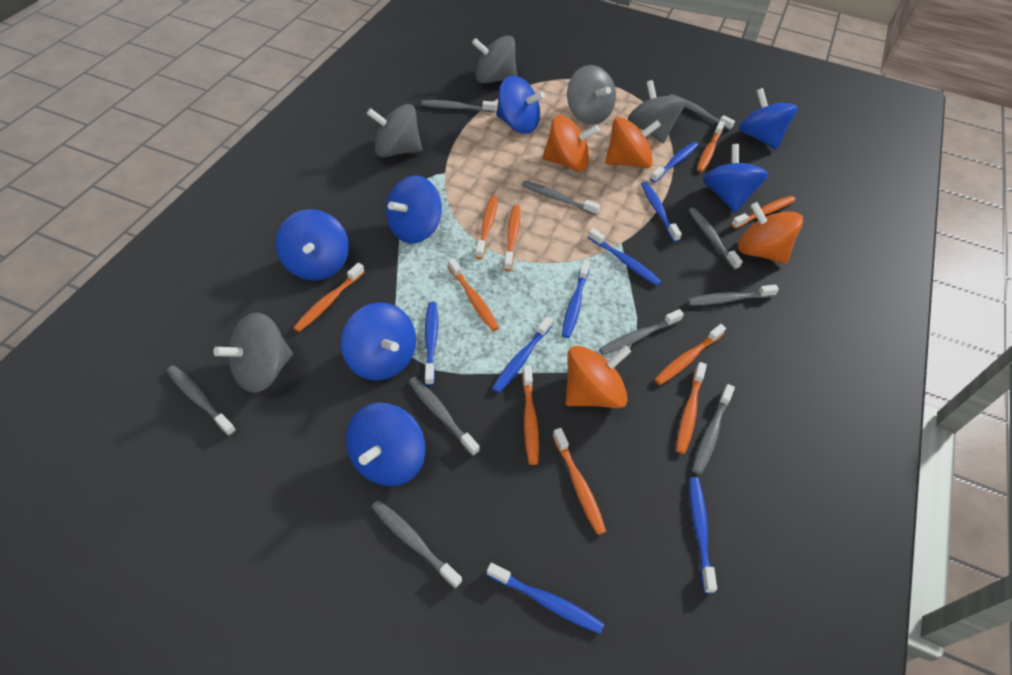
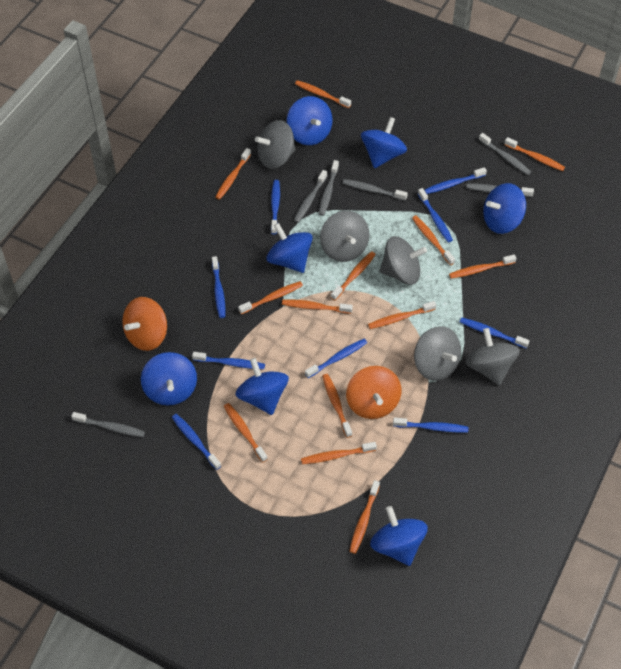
blue toothbrush: 8 -> 9
grey toothbrush: 10 -> 6
orange spinning top: 4 -> 2
orange toothbrush: 10 -> 13

